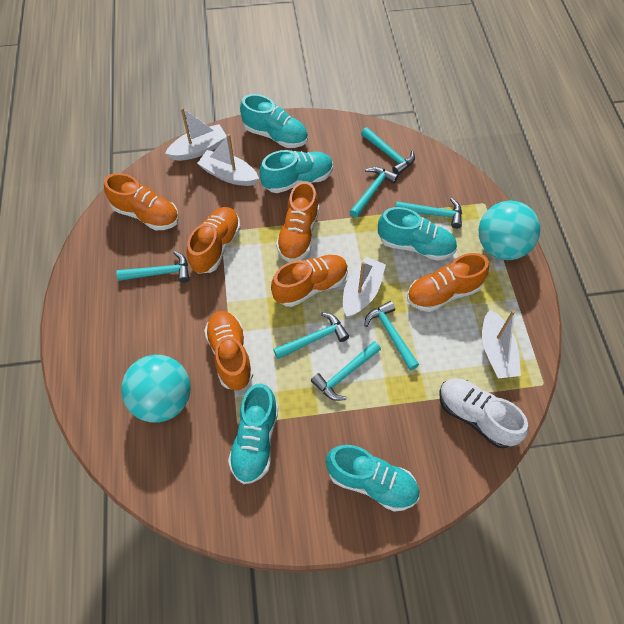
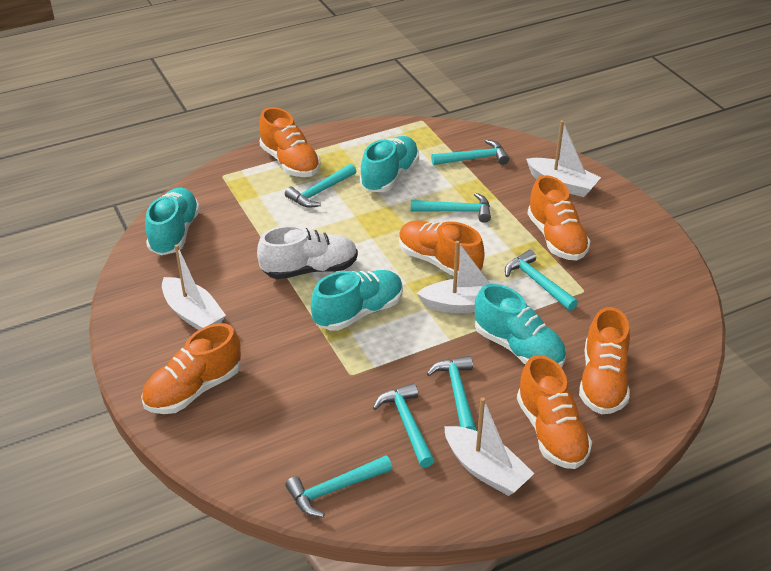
turquoise ball: 2 -> 0
turquoise shoe: 5 -> 4

